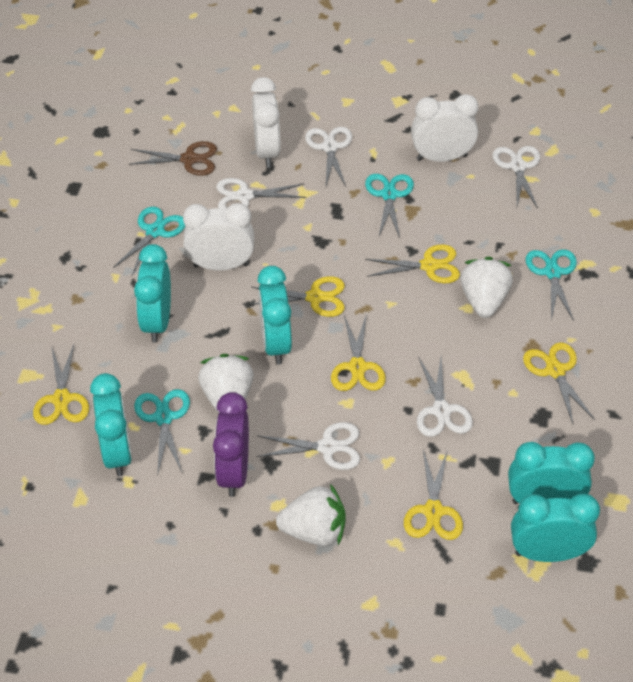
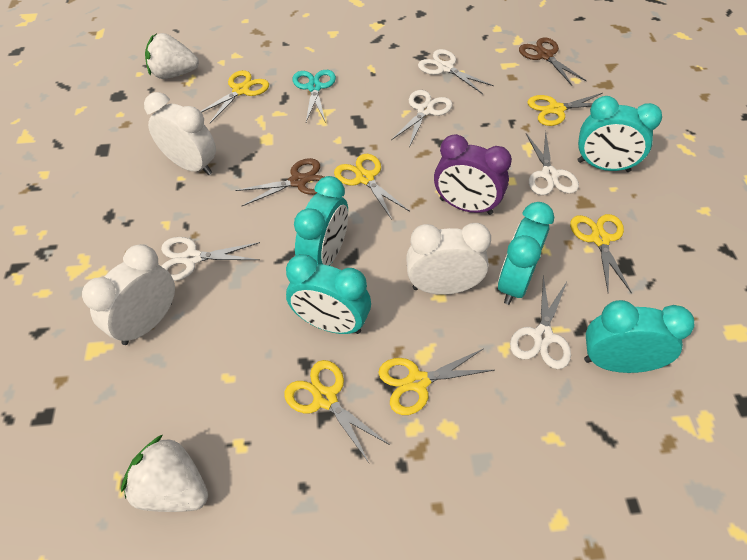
brown scissors: 1 -> 2
turquoise scissors: 4 -> 1
white strawberry: 3 -> 2

